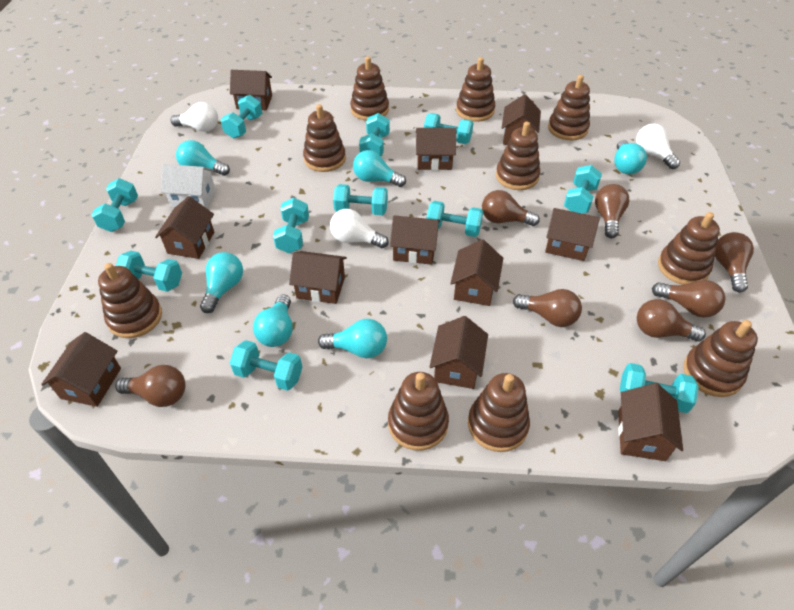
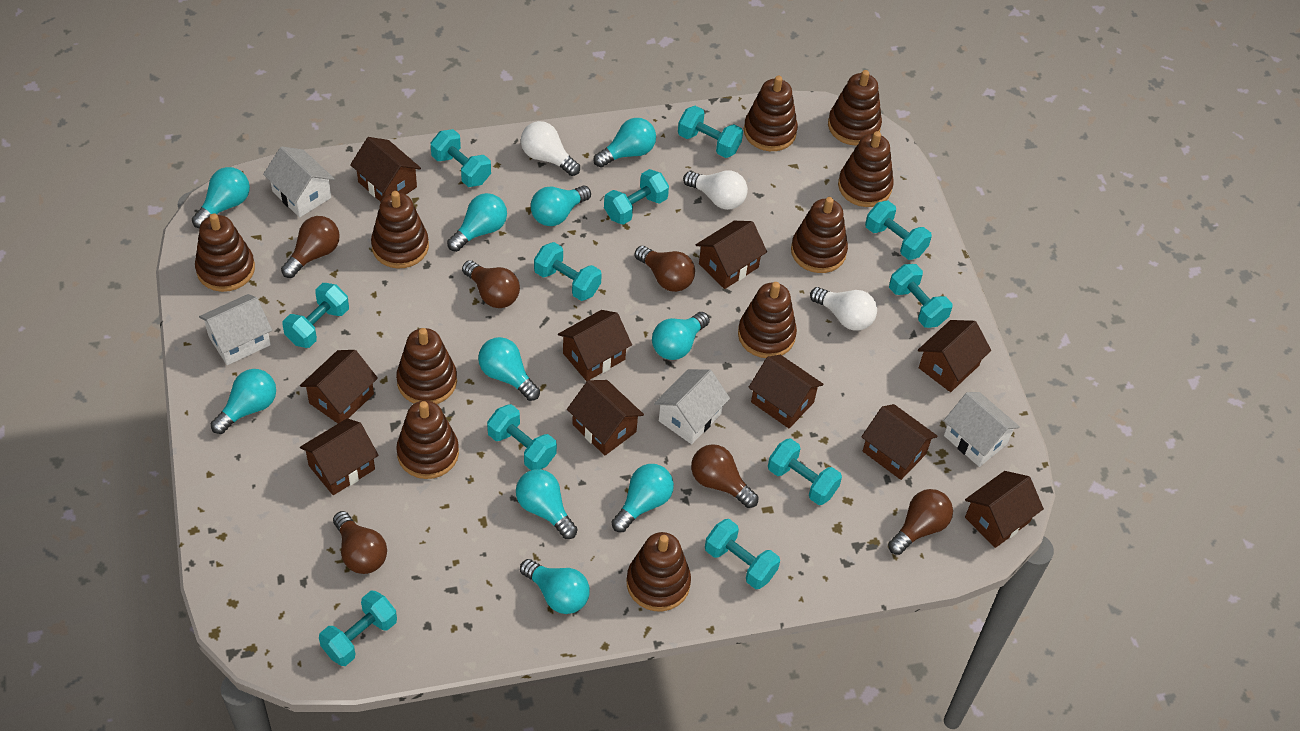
brown house: 11 -> 10
brown light bulb: 7 -> 6
turquoise light bulb: 6 -> 10
white house: 1 -> 4

